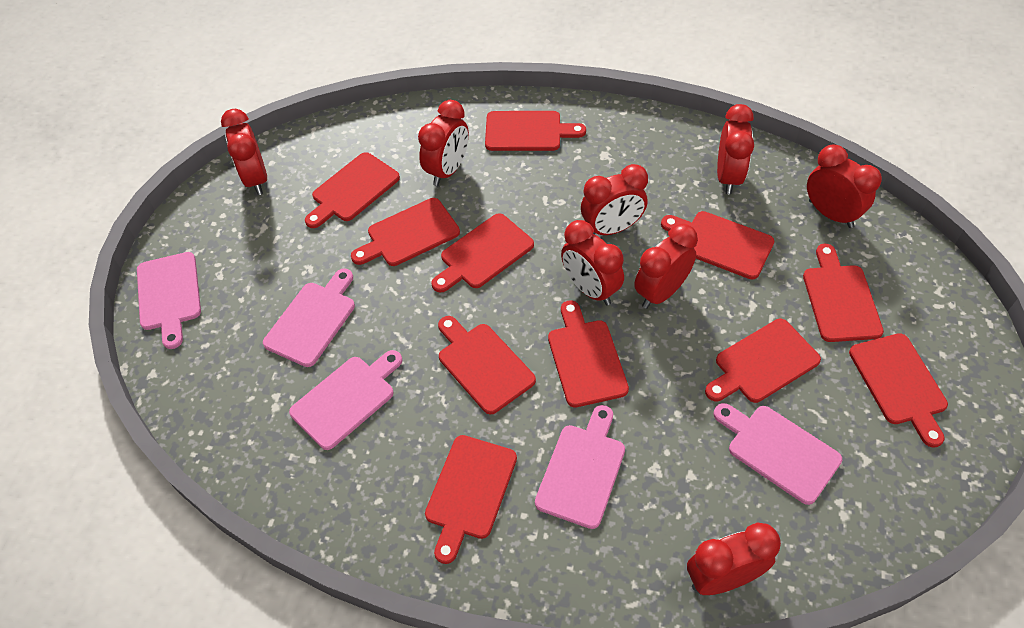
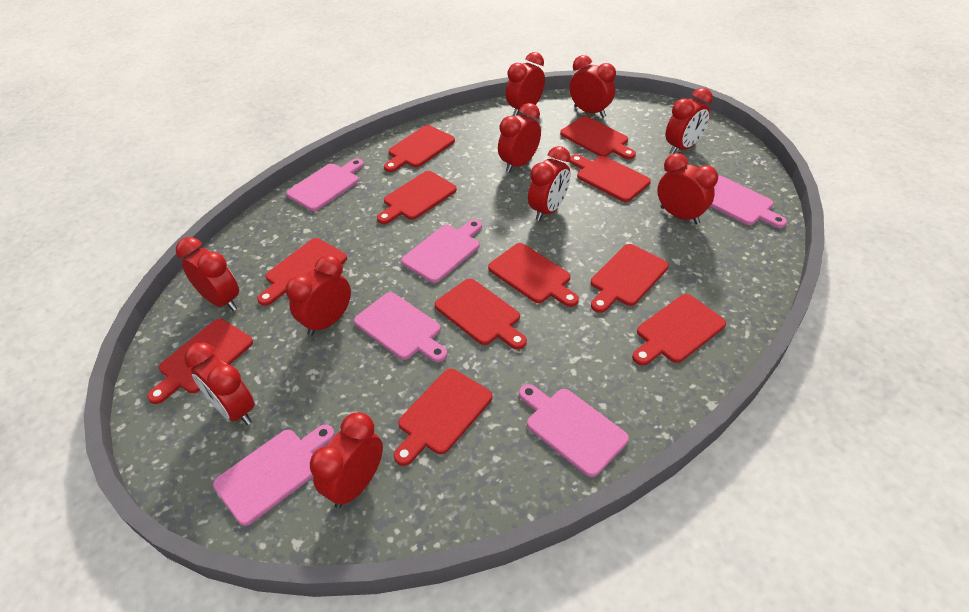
pink cutting board: 5 -> 6
red clock: 8 -> 10

